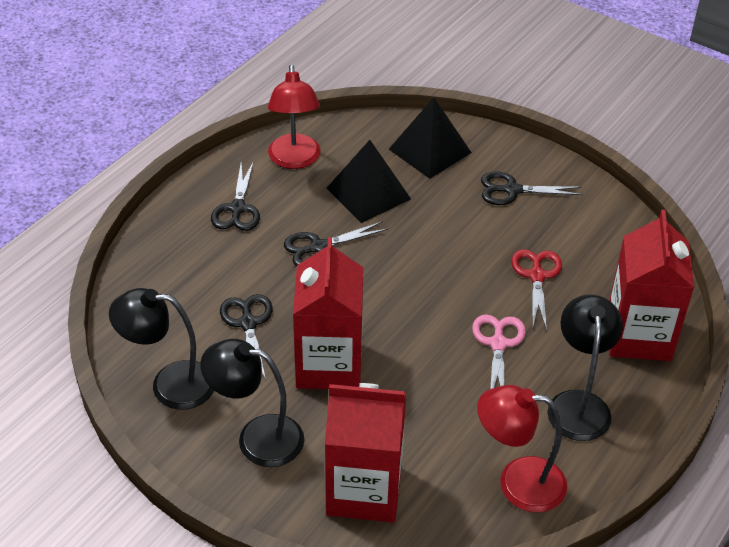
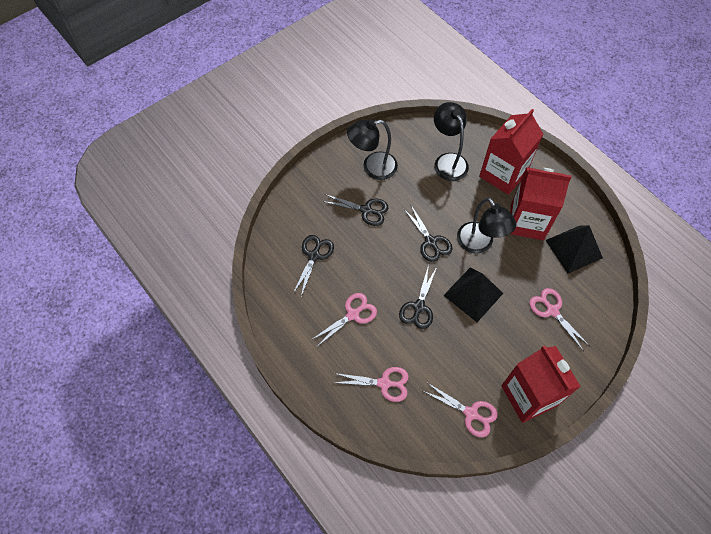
pink scissors: 1 -> 4
red lamp: 2 -> 0
red scissors: 1 -> 0

